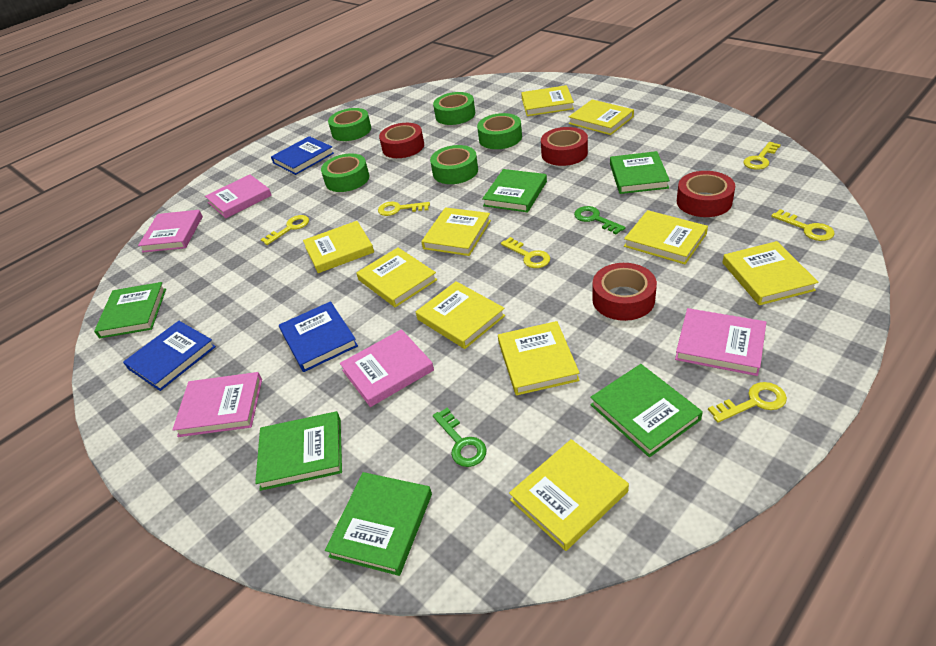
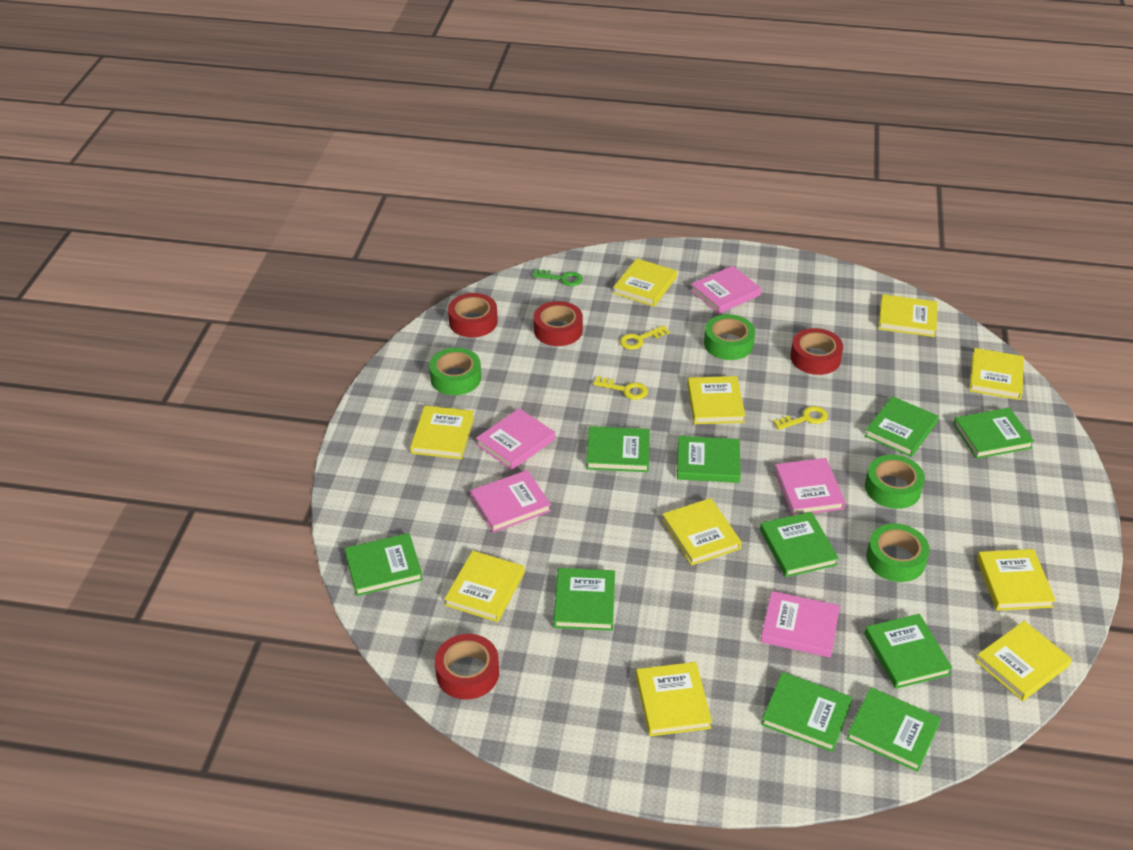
blue book: 3 -> 0
green book: 6 -> 10
green key: 2 -> 1
green tape: 5 -> 4
yellow key: 6 -> 3

